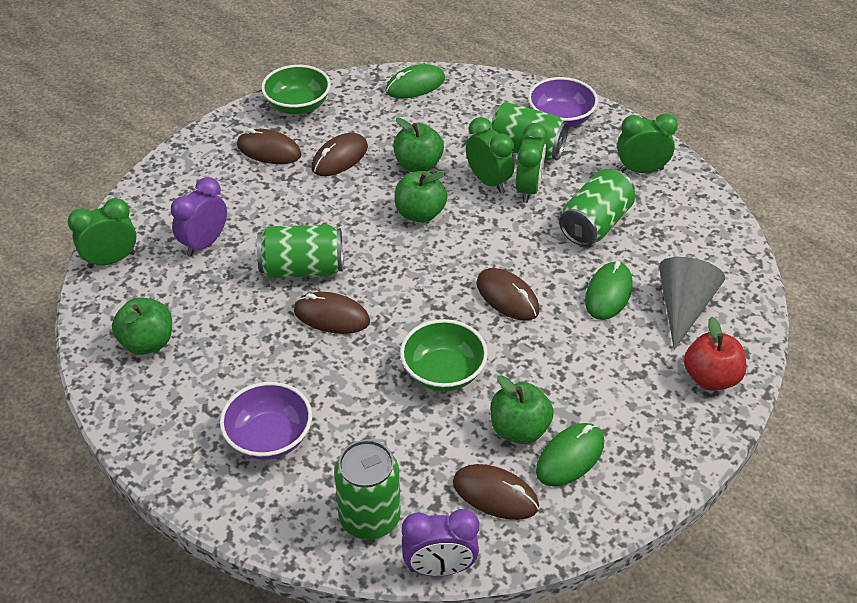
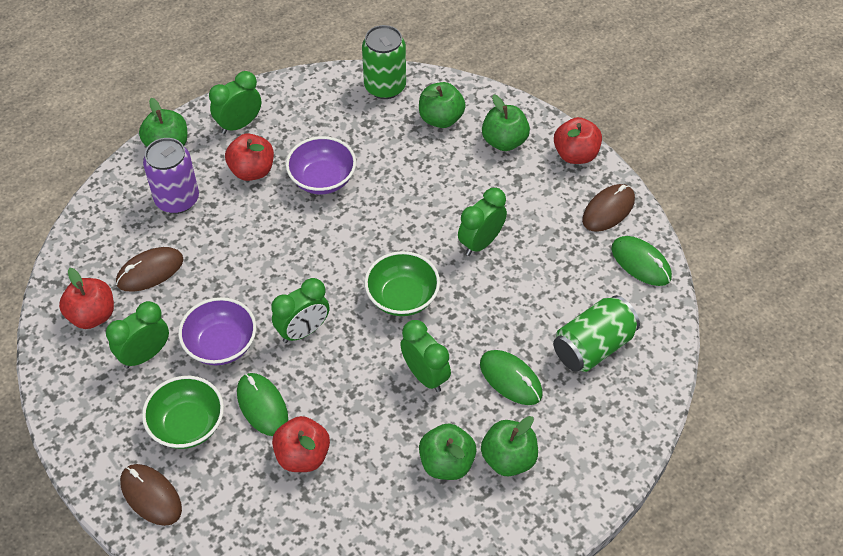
brown mouse: 5 -> 3
green apple: 4 -> 5
green can: 4 -> 2
green clock: 4 -> 5
grey cone: 1 -> 0
purple can: 0 -> 1
purple clock: 2 -> 0
red apple: 1 -> 4

